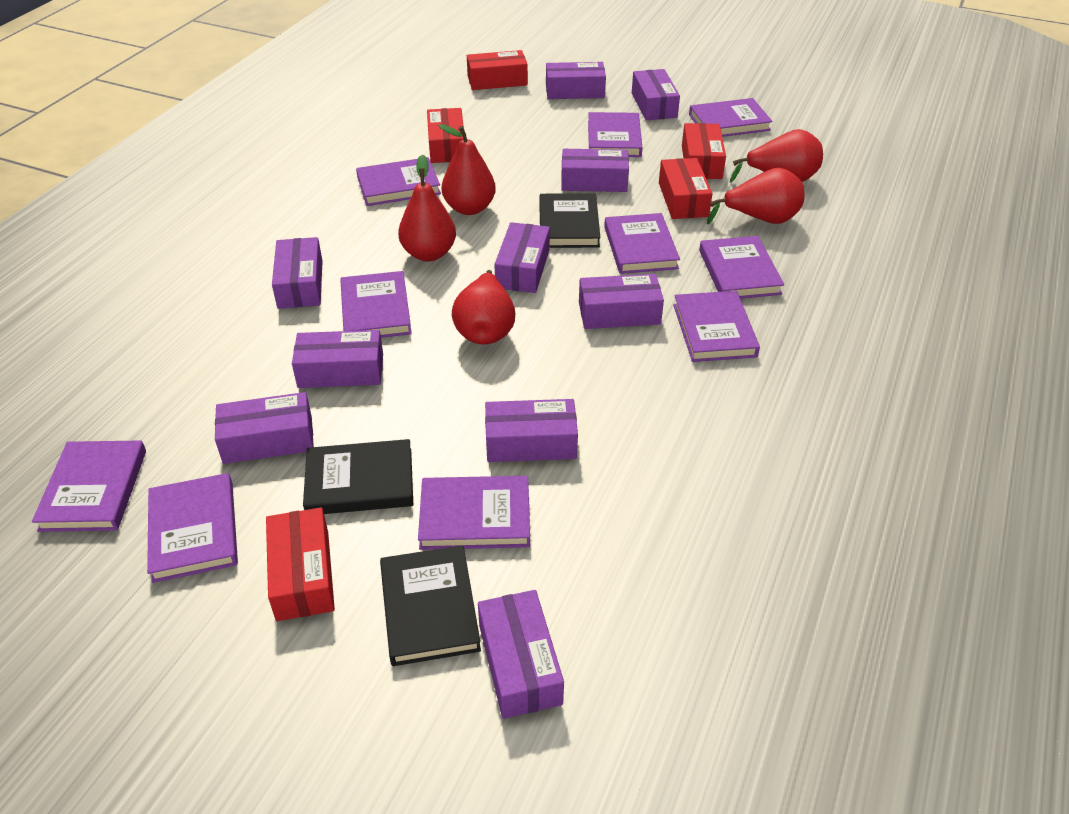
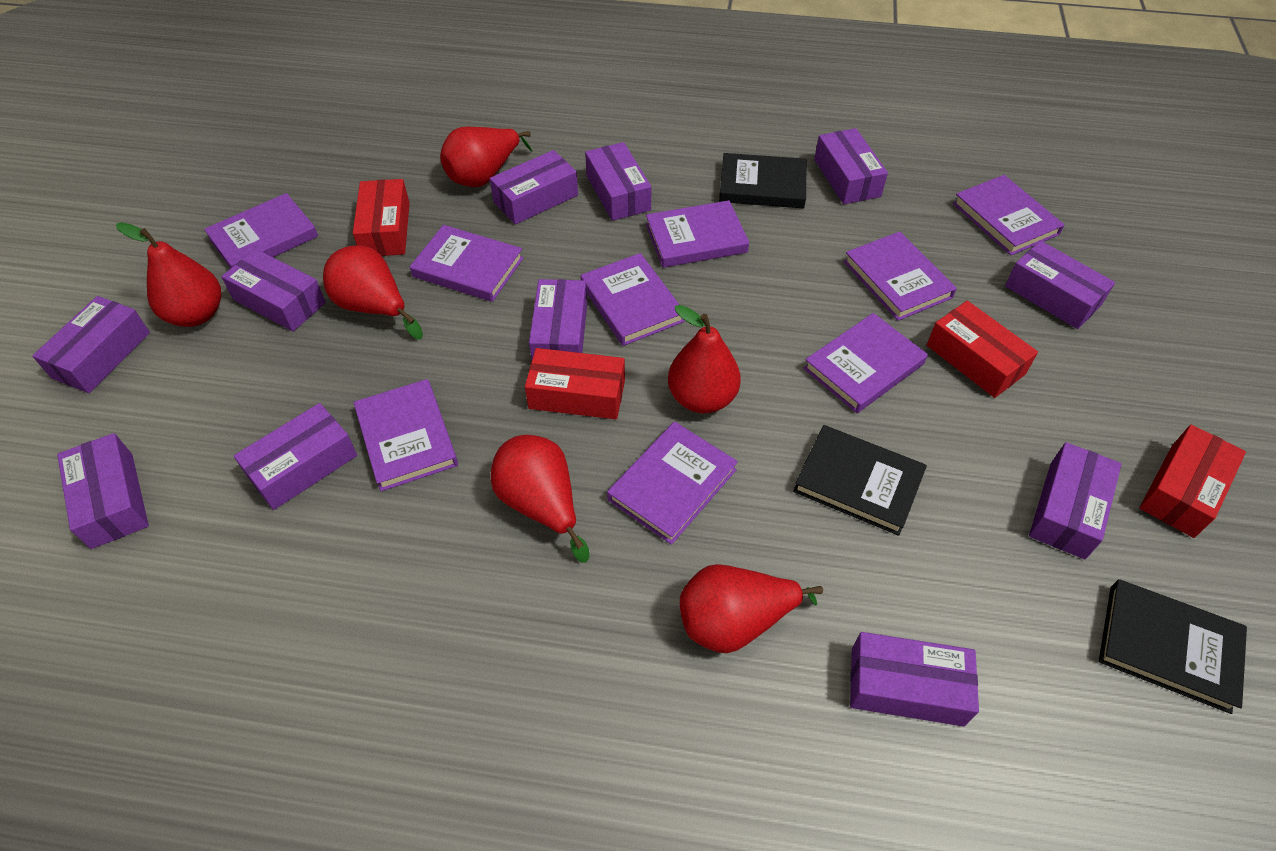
purple book: 10 -> 9
purple box: 10 -> 11
red box: 5 -> 4
red pear: 5 -> 6

